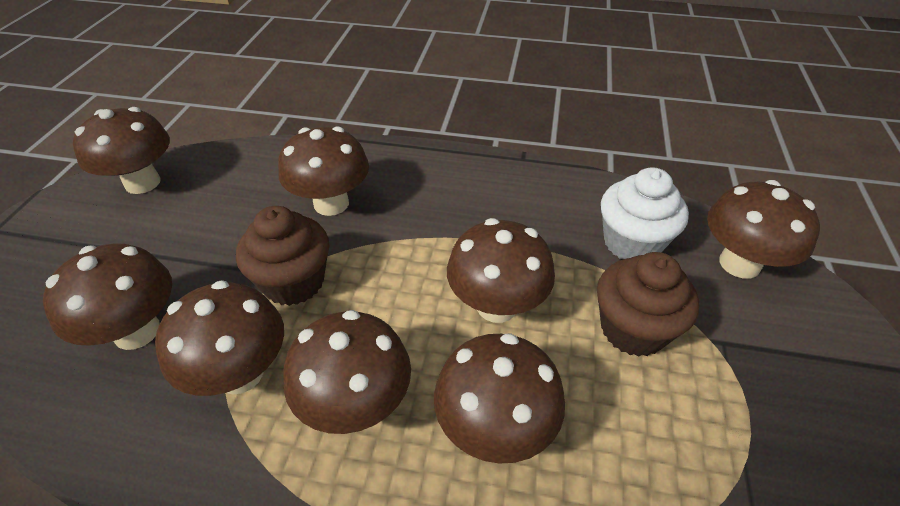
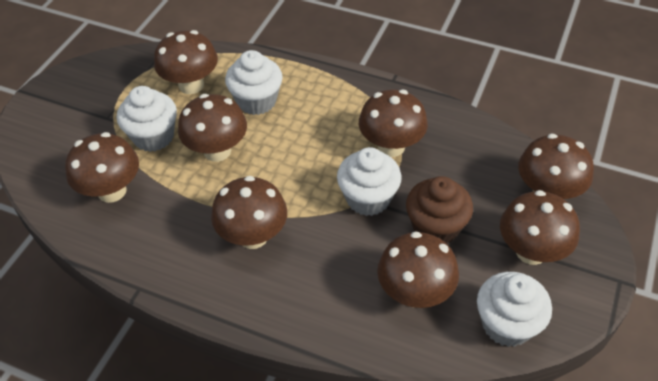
brown cupcake: 2 -> 1
white cupcake: 1 -> 4

